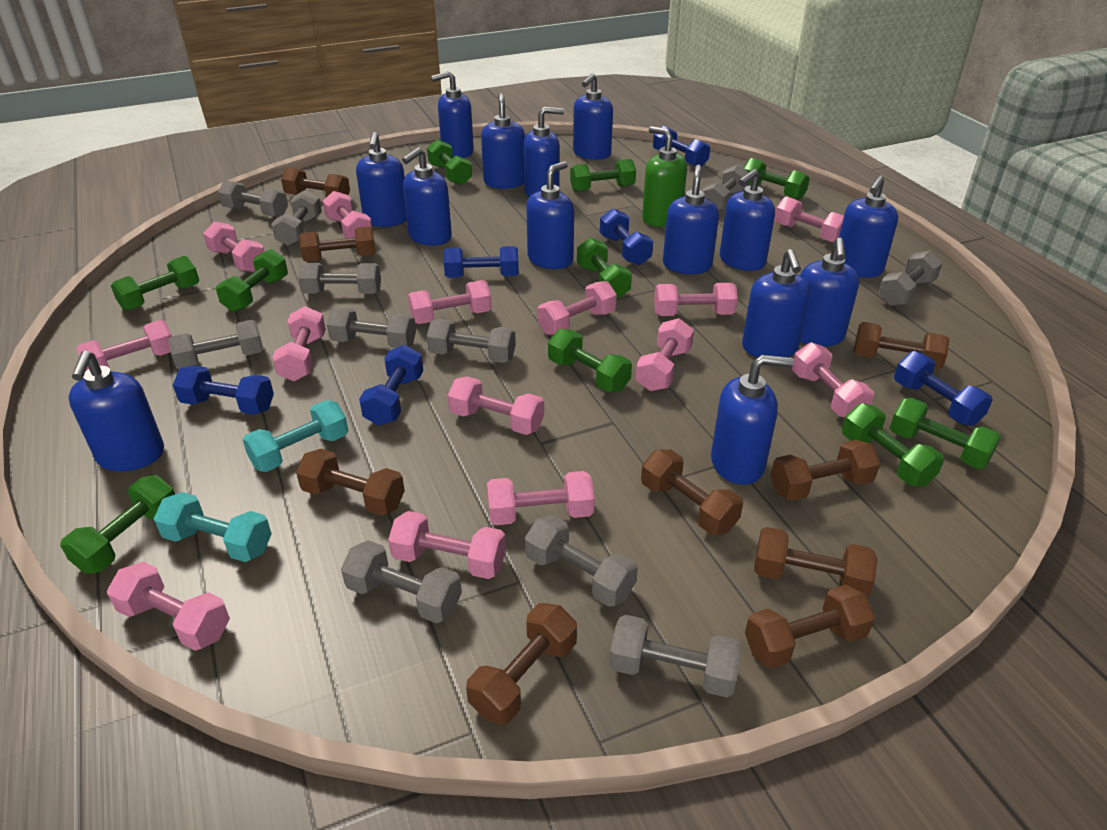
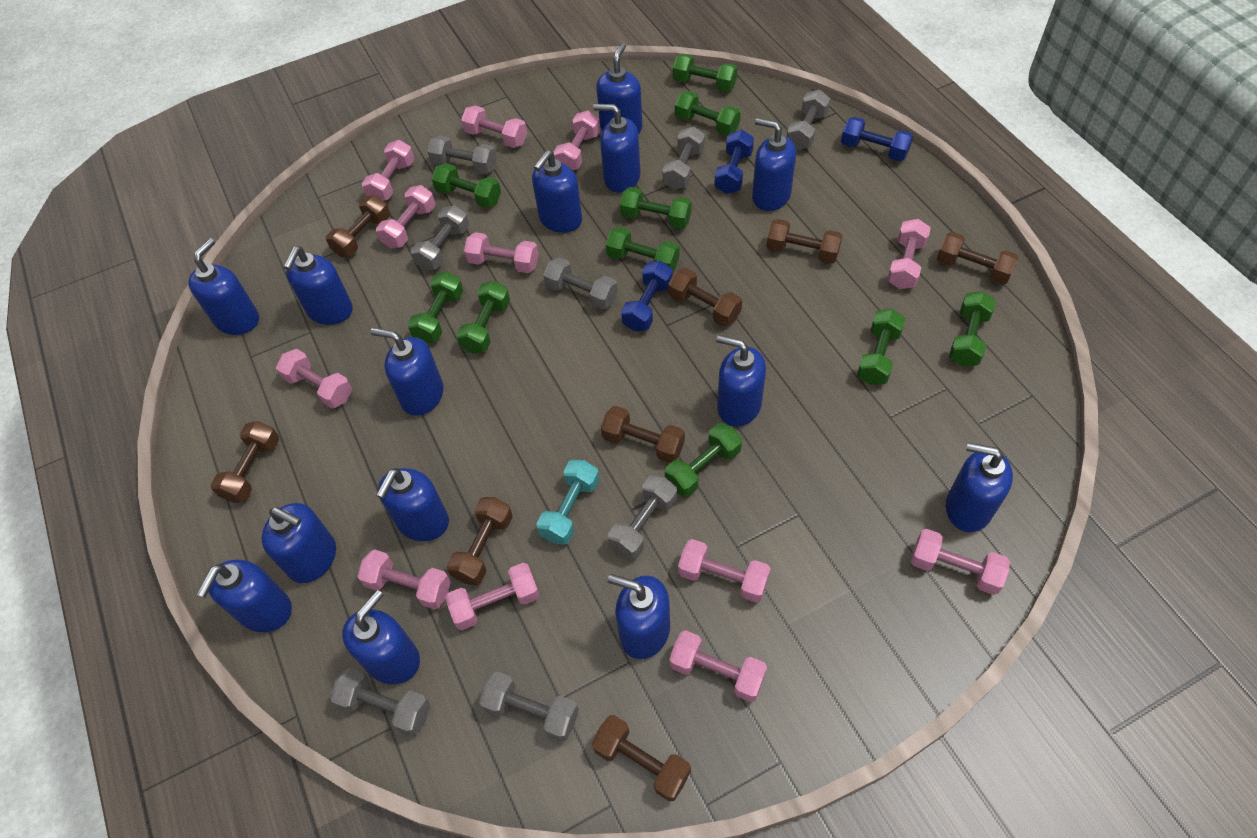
blue dumbbell: 6 -> 3
brown dumbbell: 9 -> 8
green soap dispenser: 1 -> 0
grey dumbbell: 11 -> 8
pink dumbbell: 14 -> 12
turquoise dumbbell: 2 -> 1

